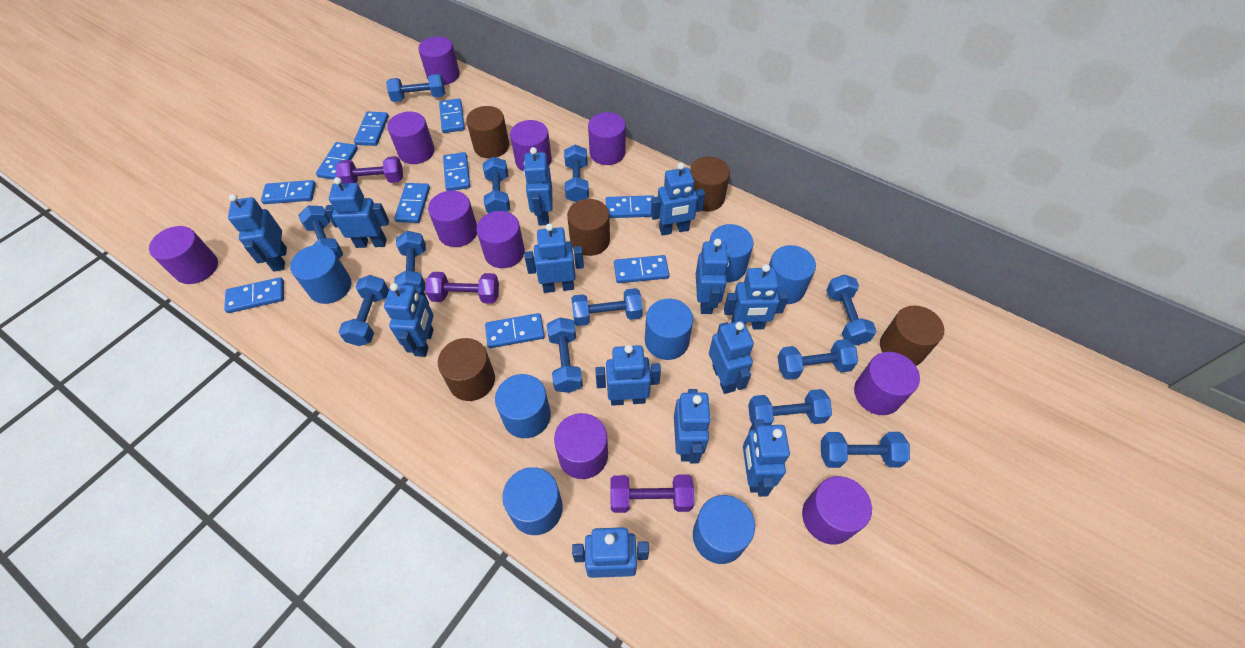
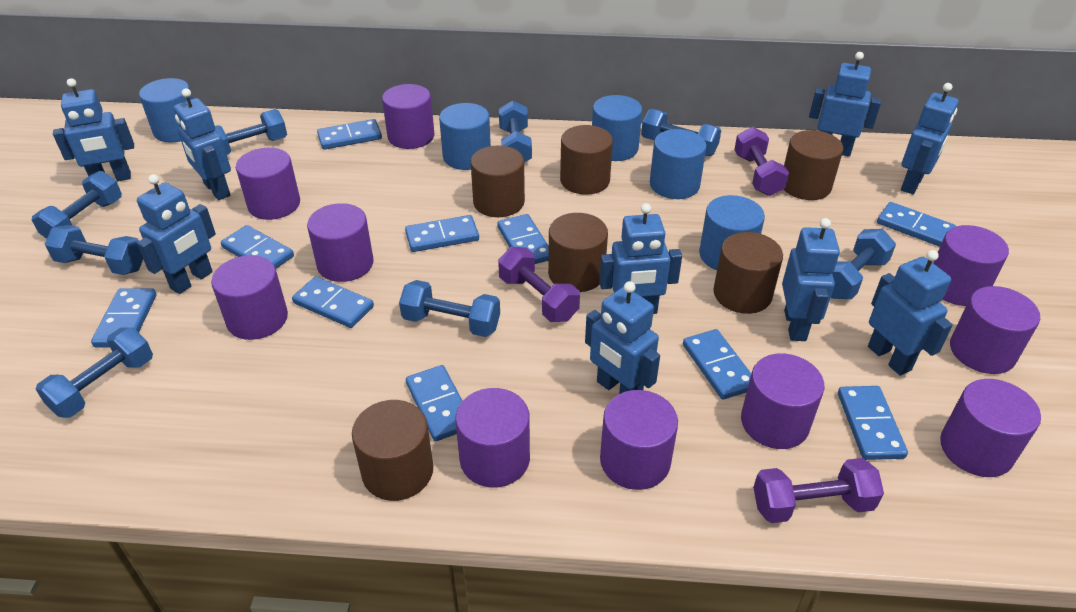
blue cylinder: 7 -> 5
blue dumbbell: 12 -> 8
blue robot: 13 -> 9
brown cylinder: 5 -> 6

